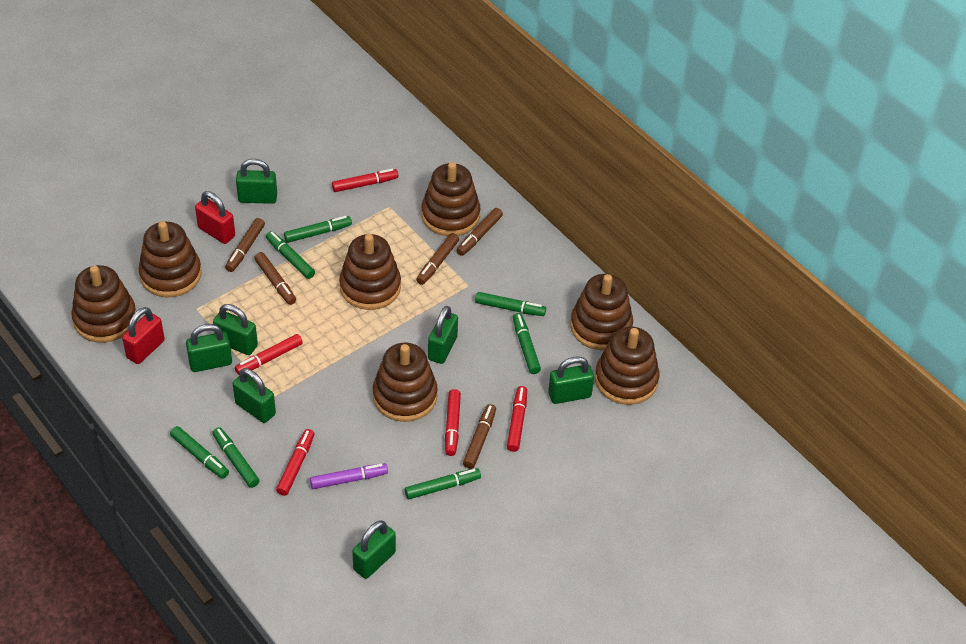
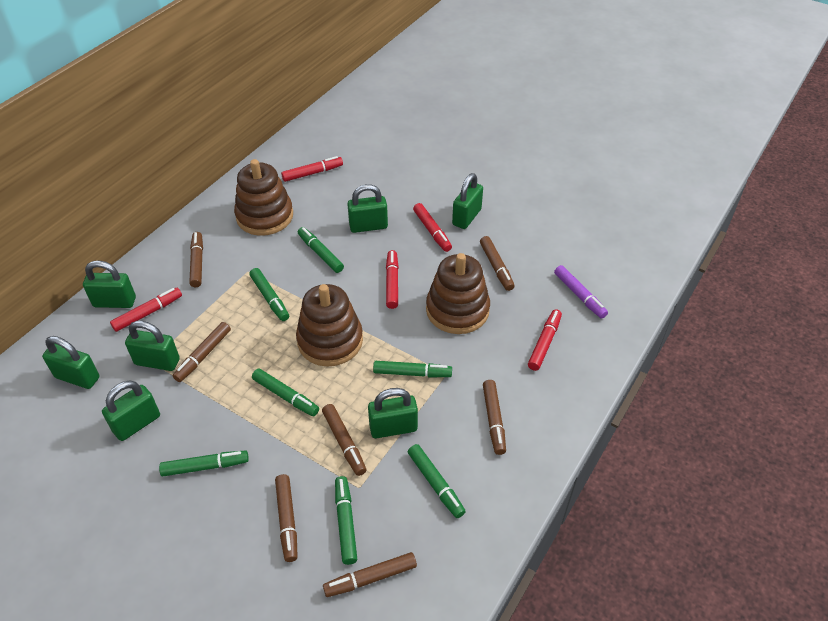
brown marker: 5 -> 7
brown stacking toy: 7 -> 3
red padlock: 2 -> 0

